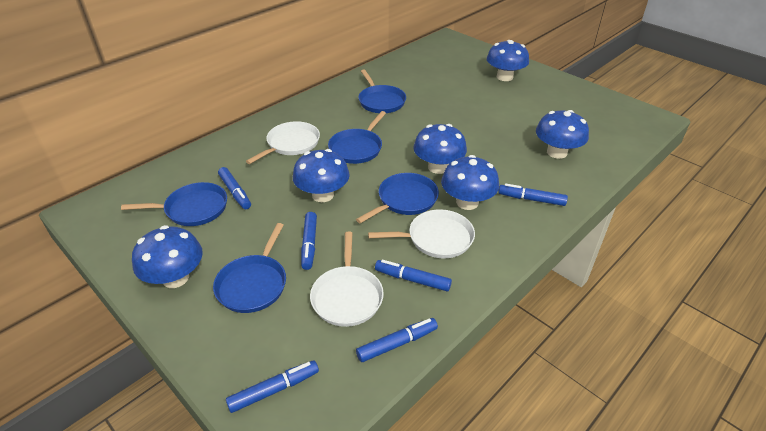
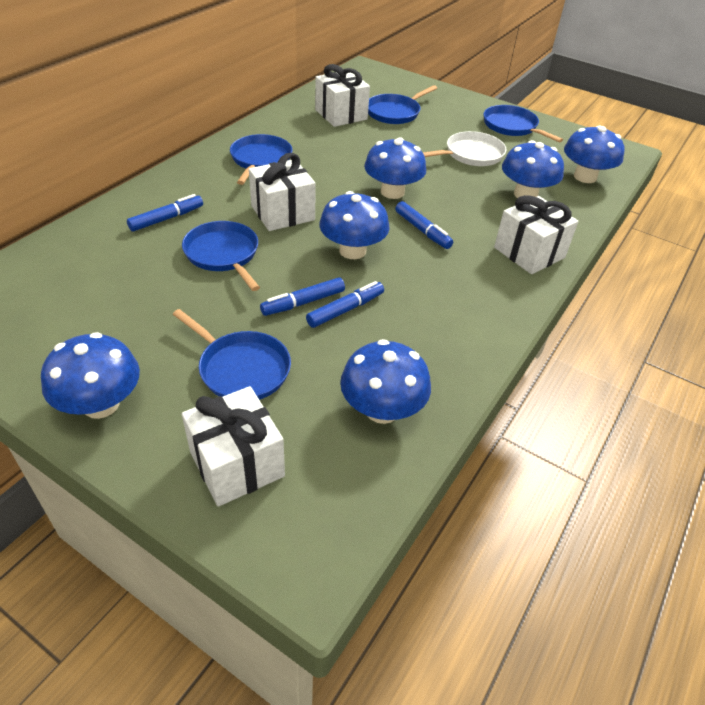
blue marker: 6 -> 4
white gift: 0 -> 4
white pan: 3 -> 1

